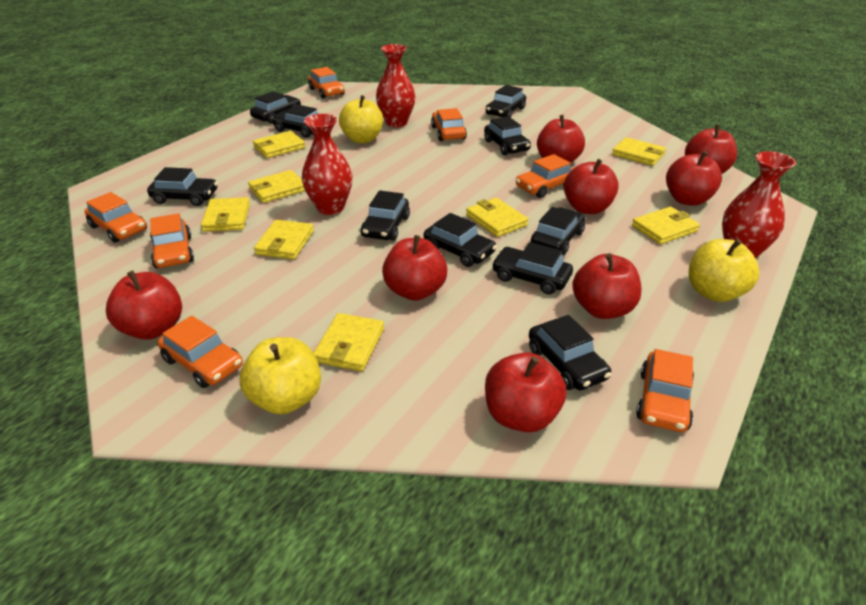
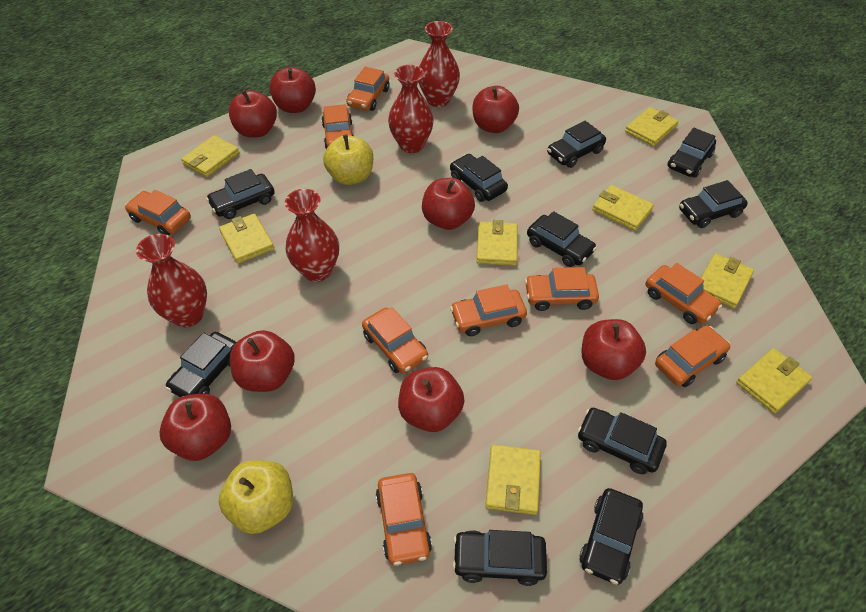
orange car: 7 -> 9
red vase: 3 -> 4
yellow apple: 3 -> 2

